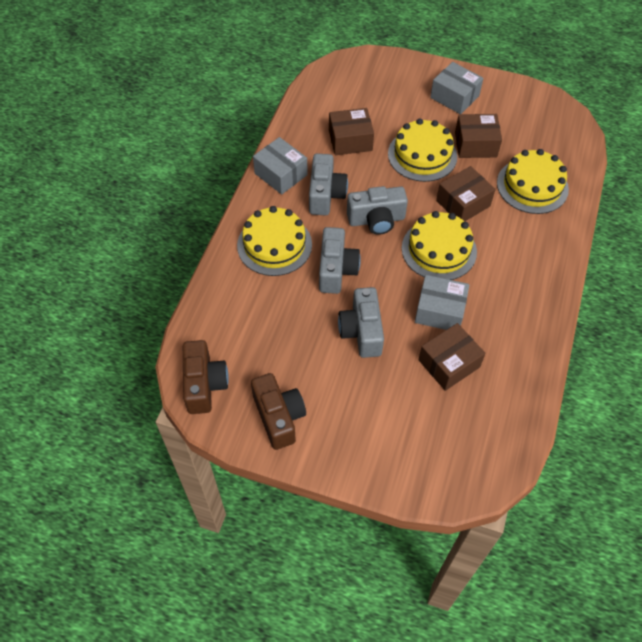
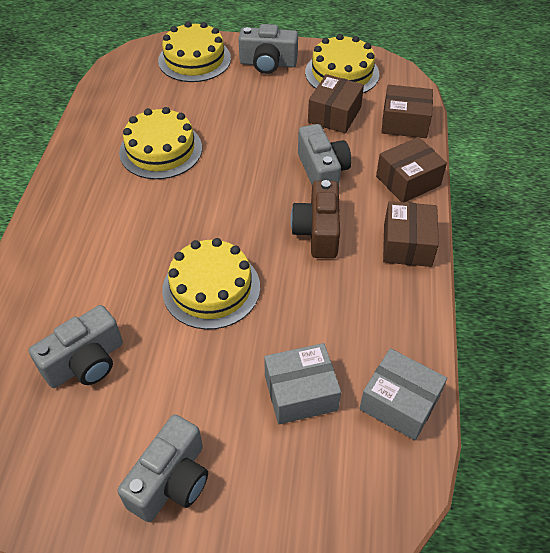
brown camera: 2 -> 1
grey box: 3 -> 2

